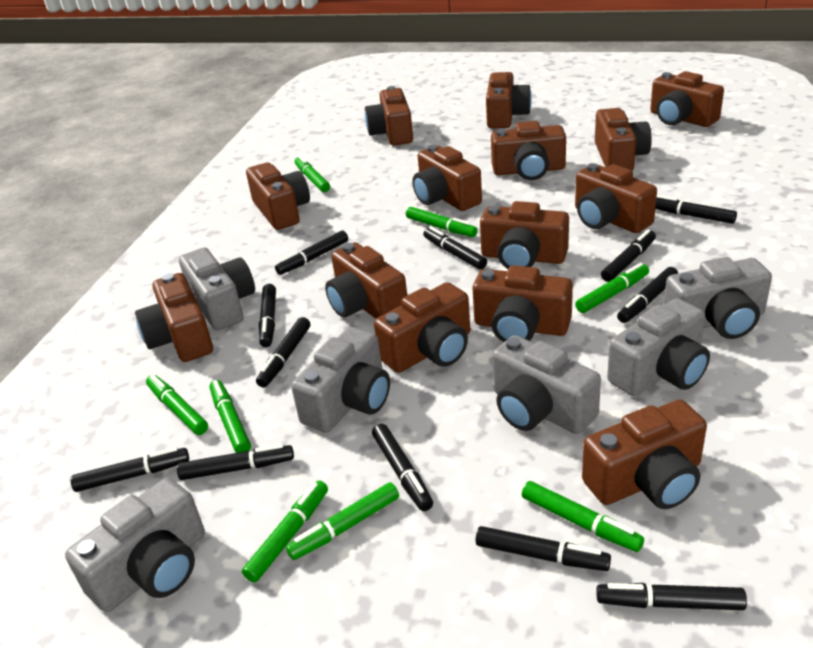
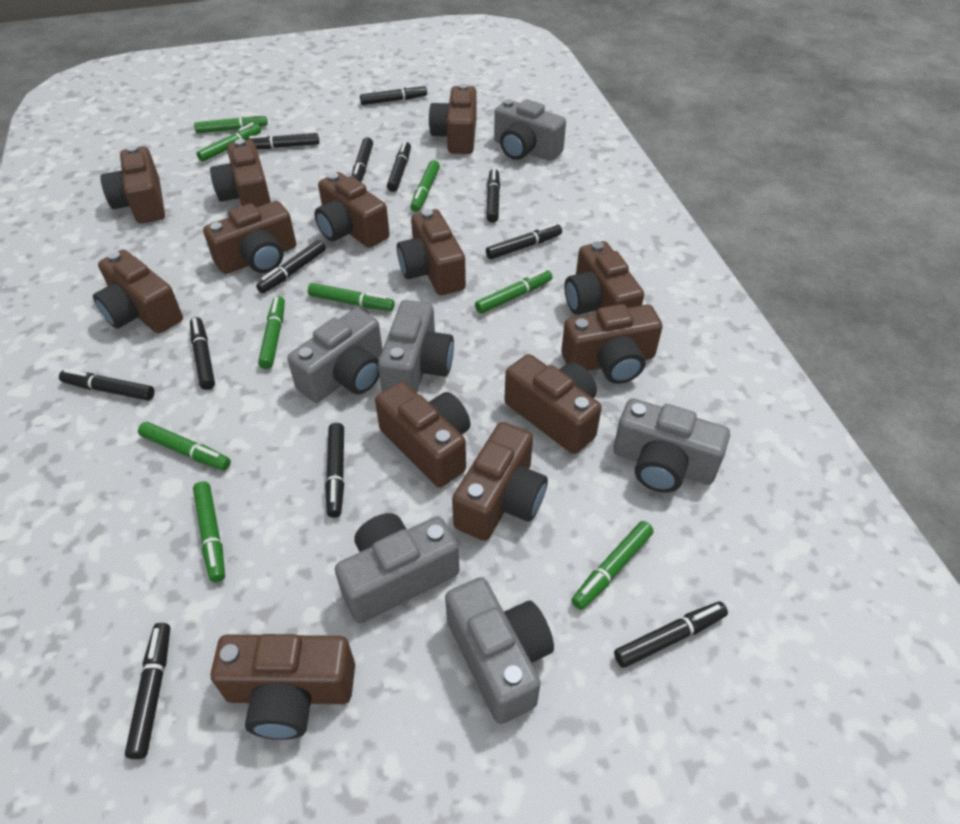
brown camera: 14 -> 13
green marker: 8 -> 9

